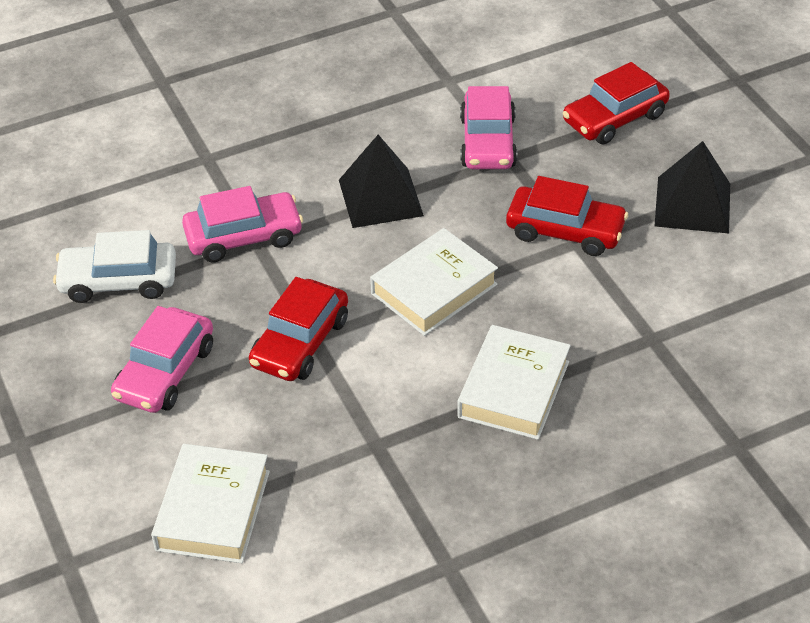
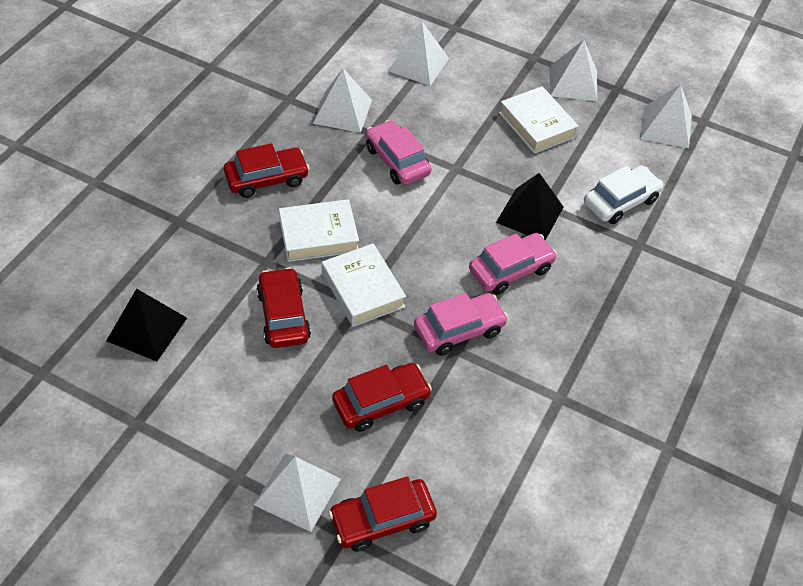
red car: 3 -> 4
white pyramid: 0 -> 5

